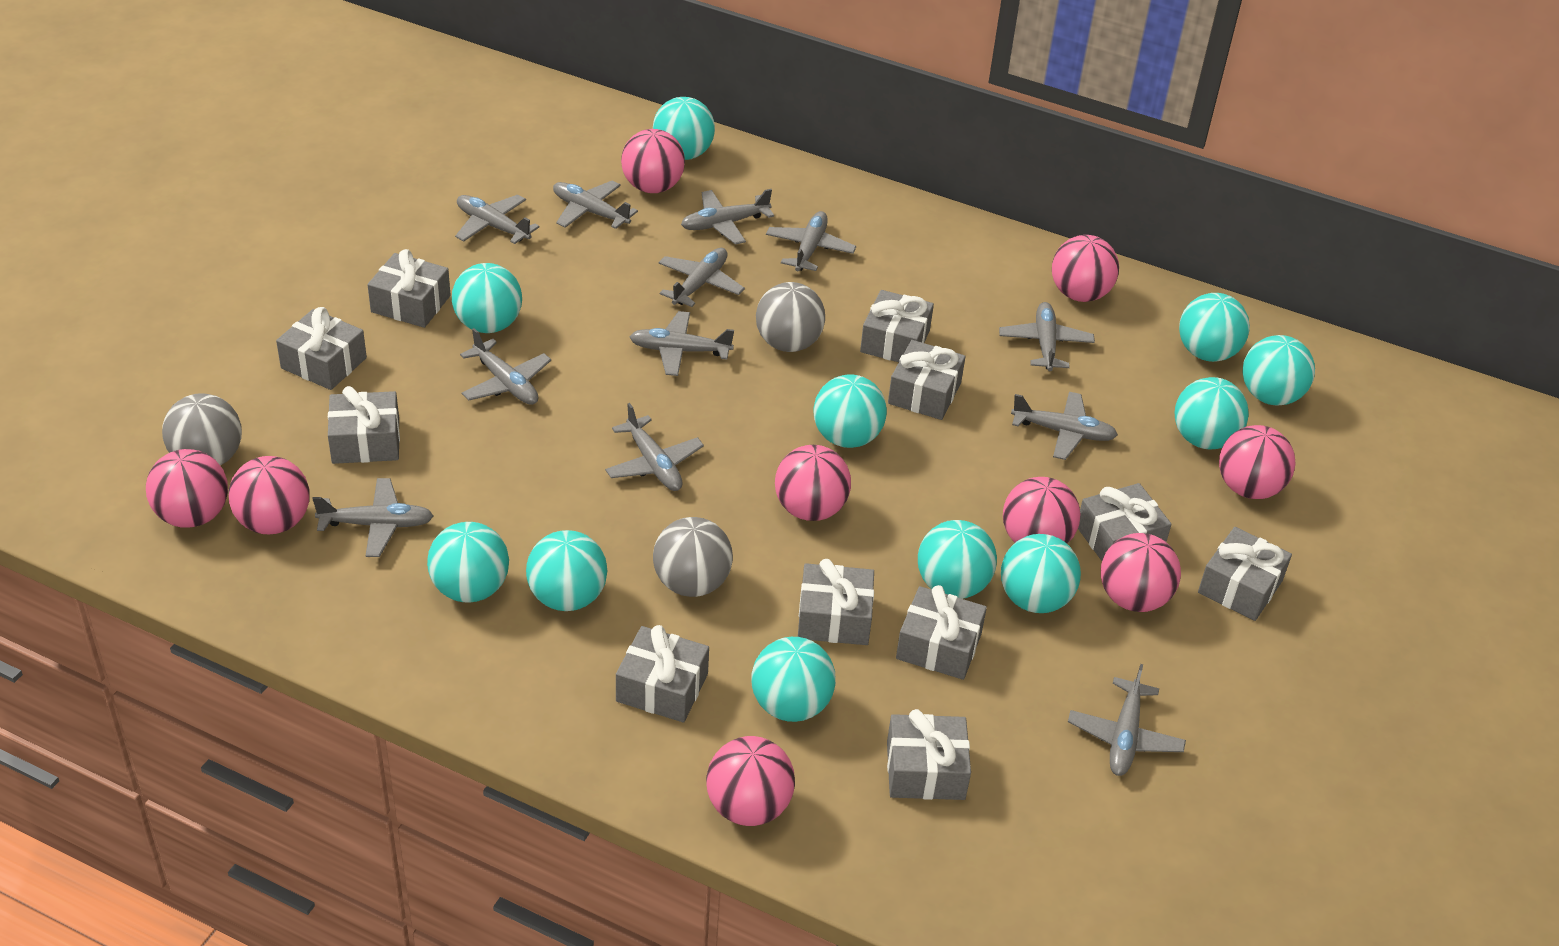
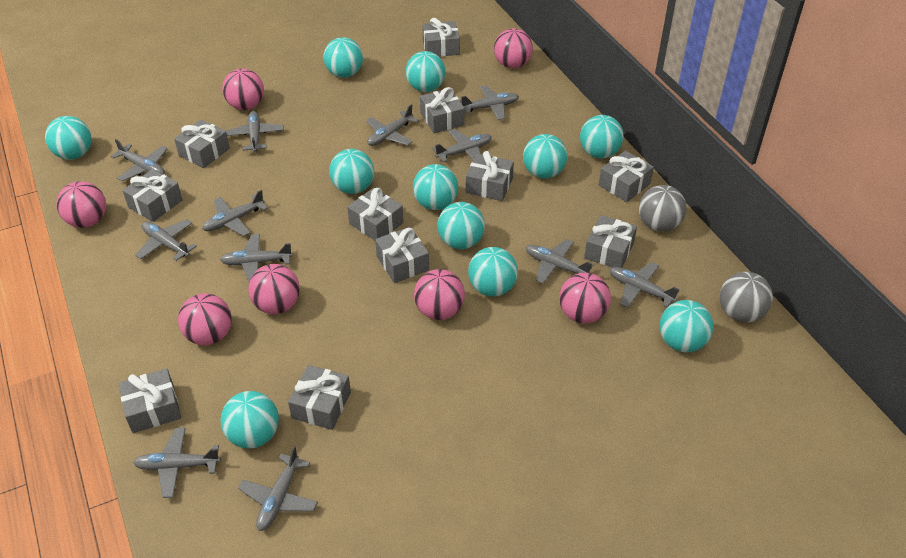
grey ball: 3 -> 2
pink ball: 9 -> 7

